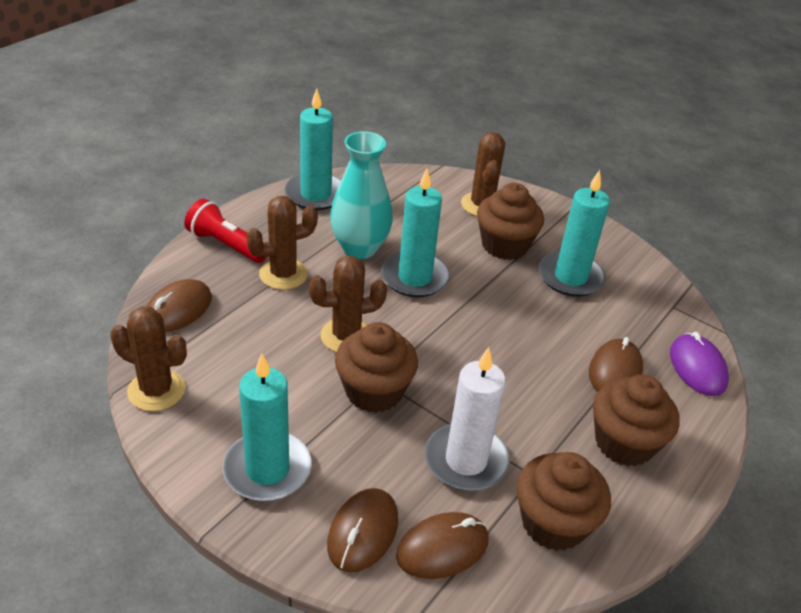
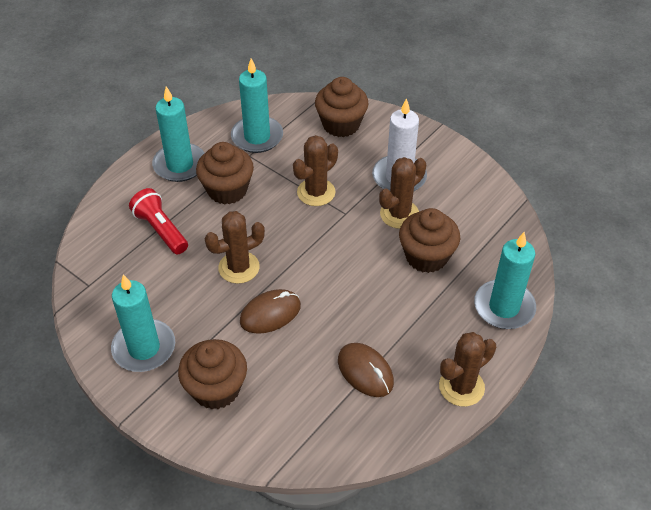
brown mouse: 4 -> 2
purple mouse: 1 -> 0
turquoise vase: 1 -> 0

